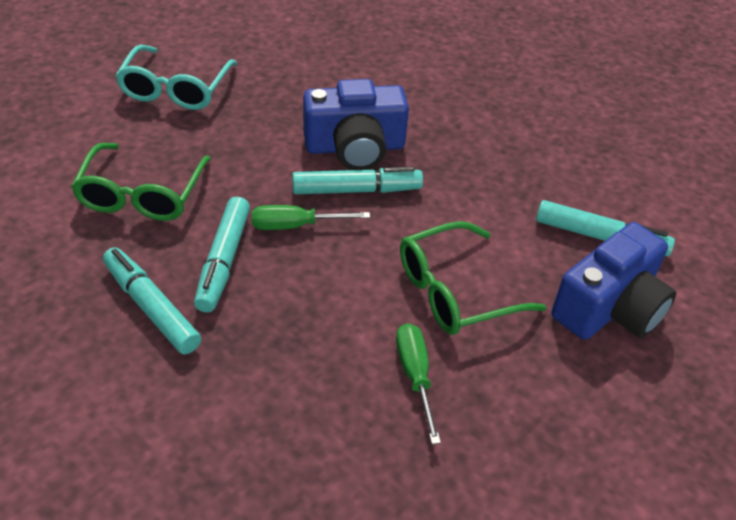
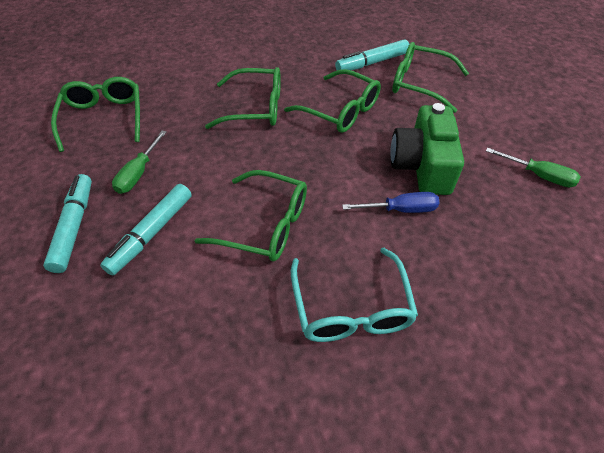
blue camera: 2 -> 0
blue screwdriver: 0 -> 1
green camera: 0 -> 1
green glasses: 2 -> 5
turquoise marker: 4 -> 3

